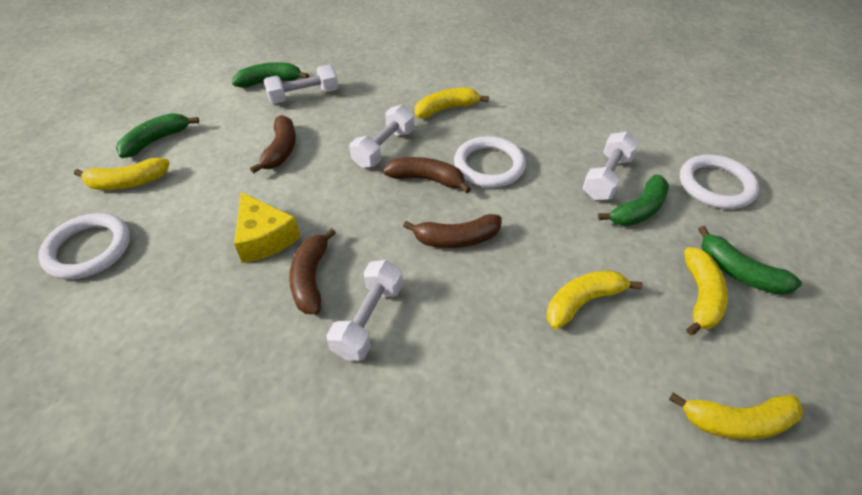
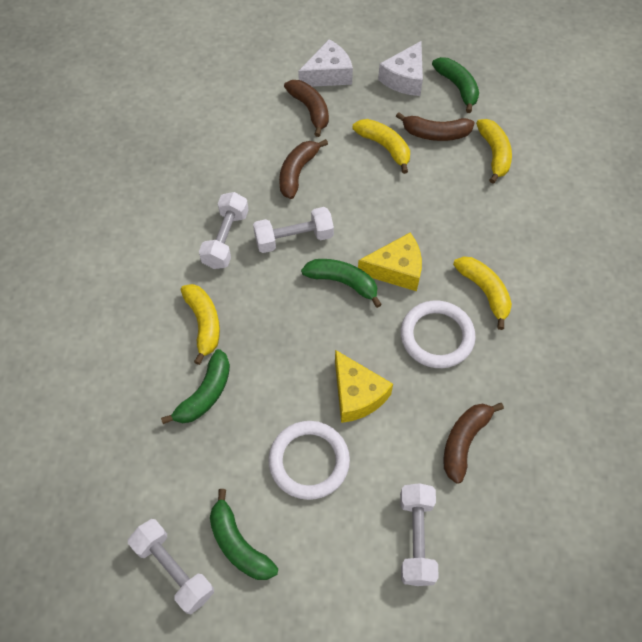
white cheese: 0 -> 2
white ring: 3 -> 2
yellow banana: 5 -> 4
yellow cheese: 1 -> 2

